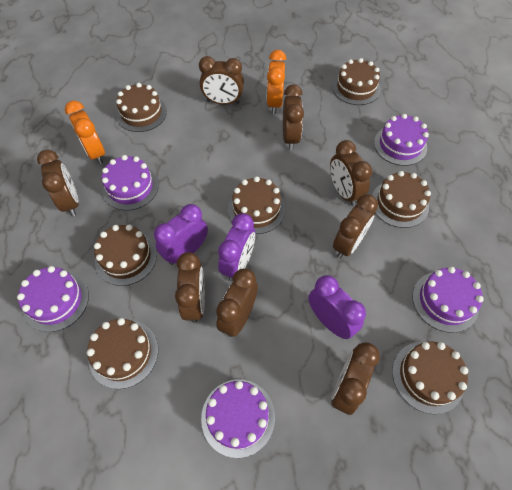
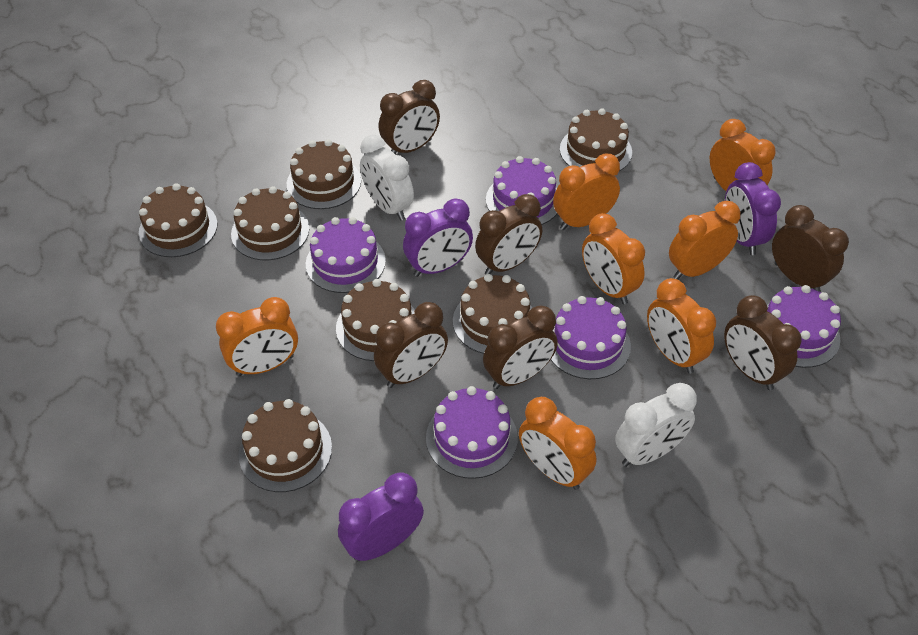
brown clock: 8 -> 6
orange clock: 2 -> 7
white clock: 0 -> 2

